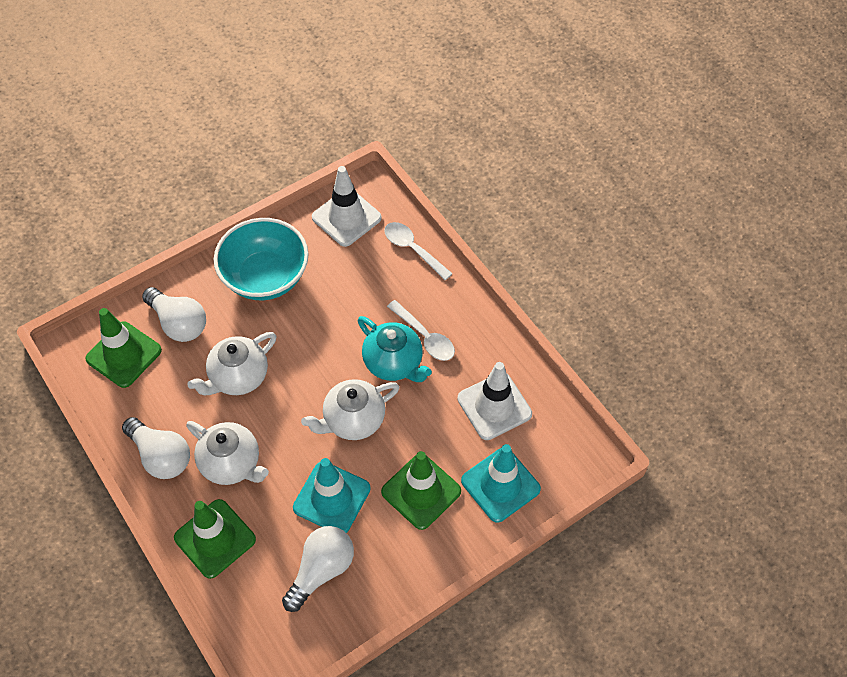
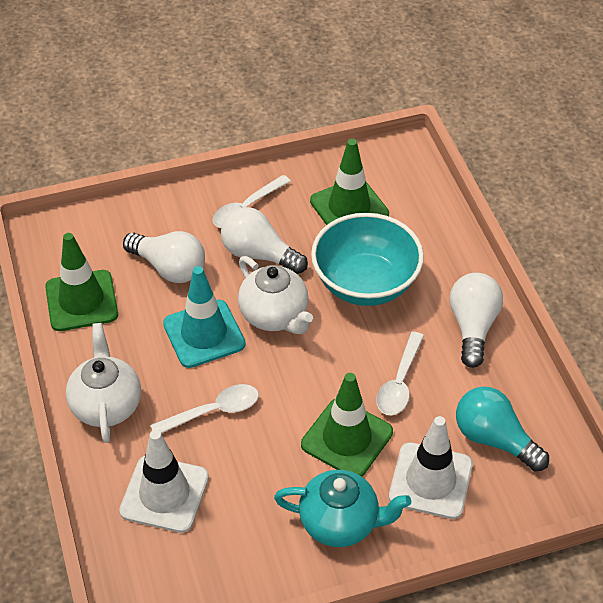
turquoise light bulb: 0 -> 1
turquoise traffic cone: 2 -> 1
white spoon: 2 -> 3
white teapot: 3 -> 2

